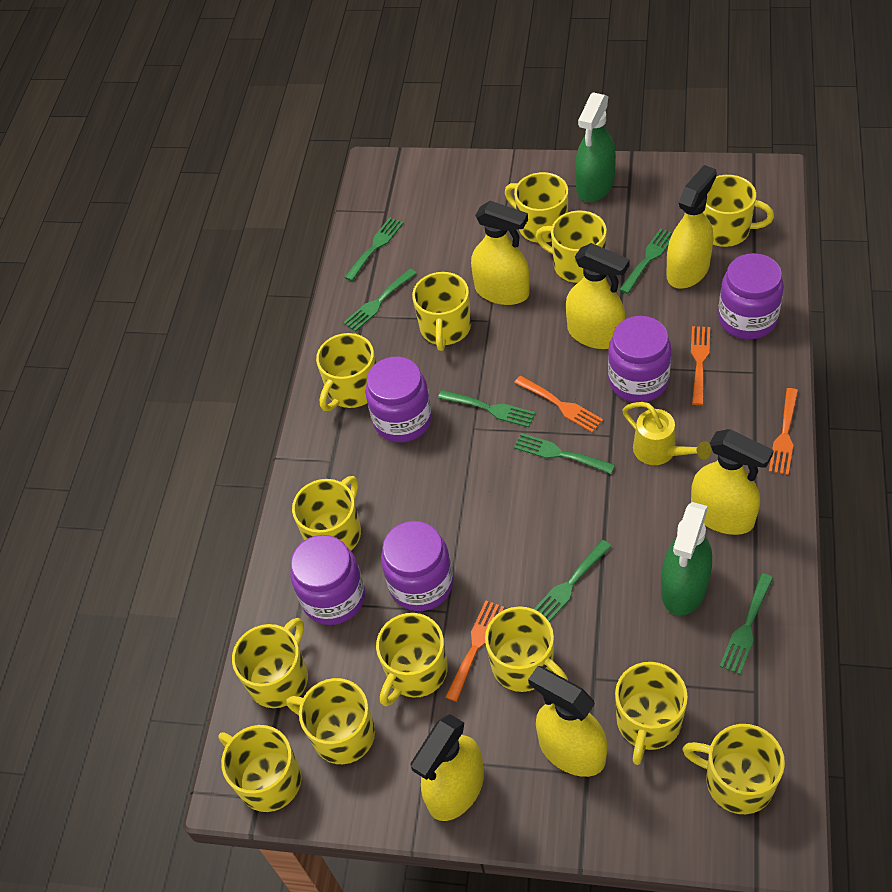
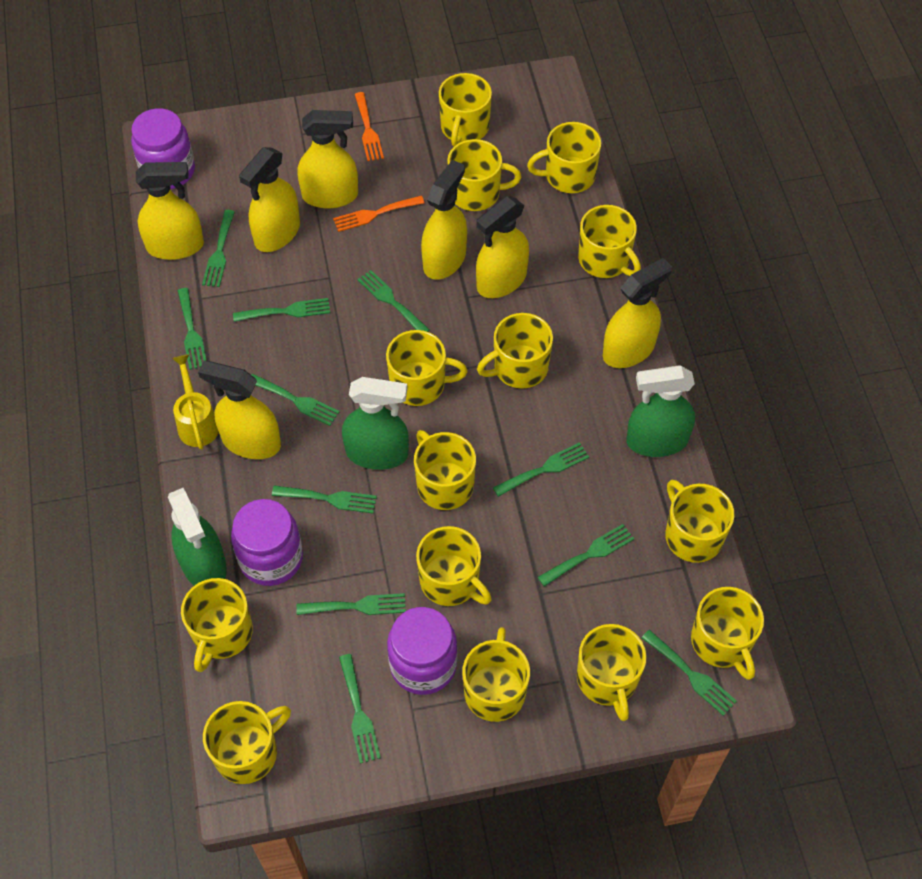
green fork: 7 -> 11
green spray bottle: 2 -> 3
orange fork: 4 -> 2
purple jar: 5 -> 3
yellow mug: 13 -> 14
yellow spray bottle: 6 -> 7

